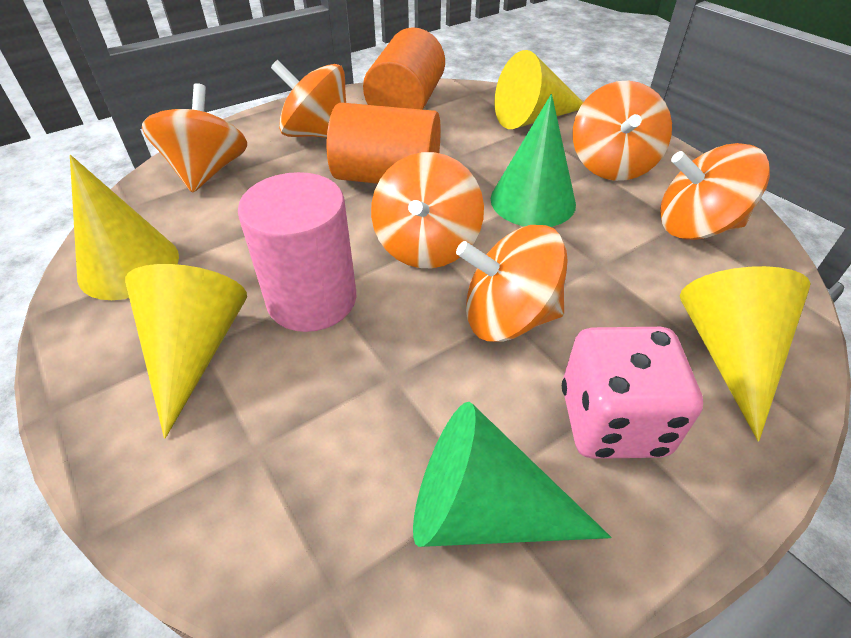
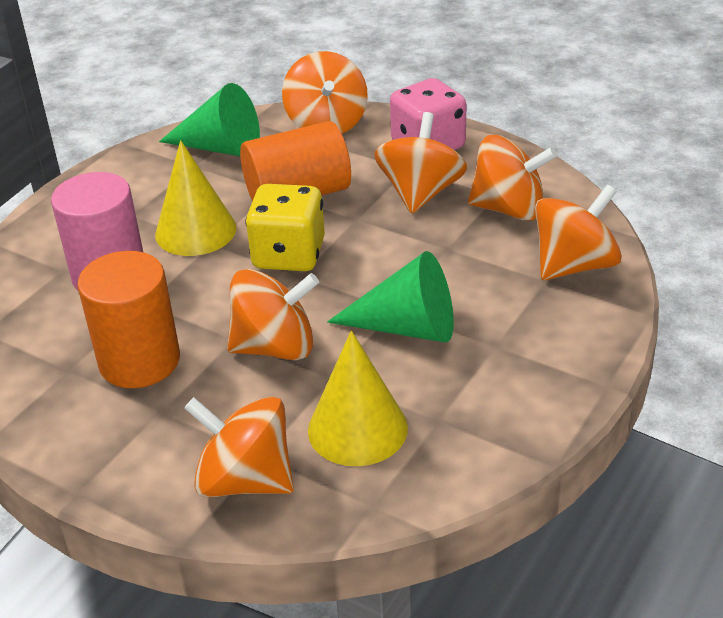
yellow cone: 4 -> 2
yellow dice: 0 -> 1

